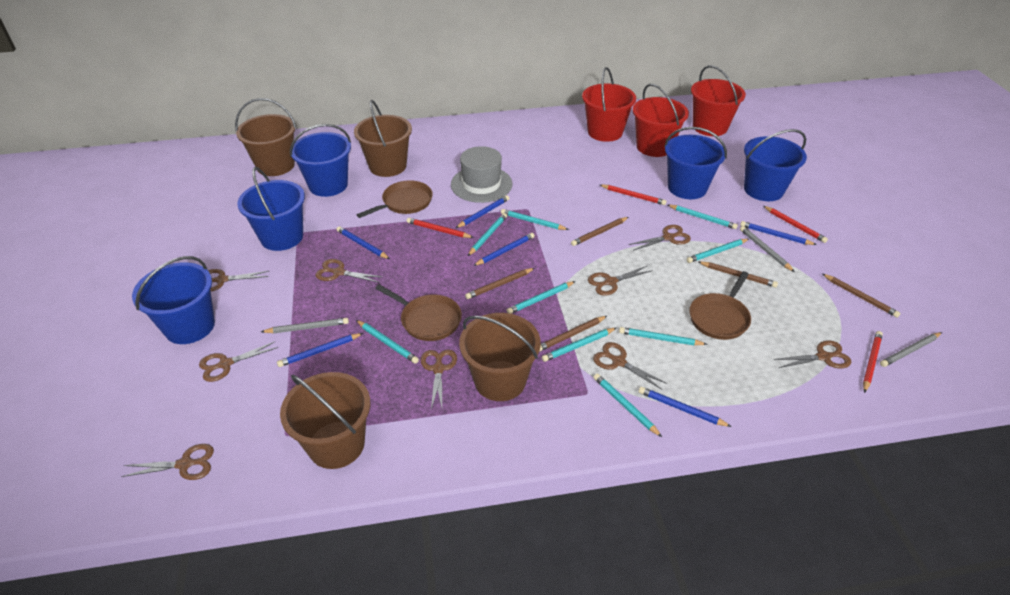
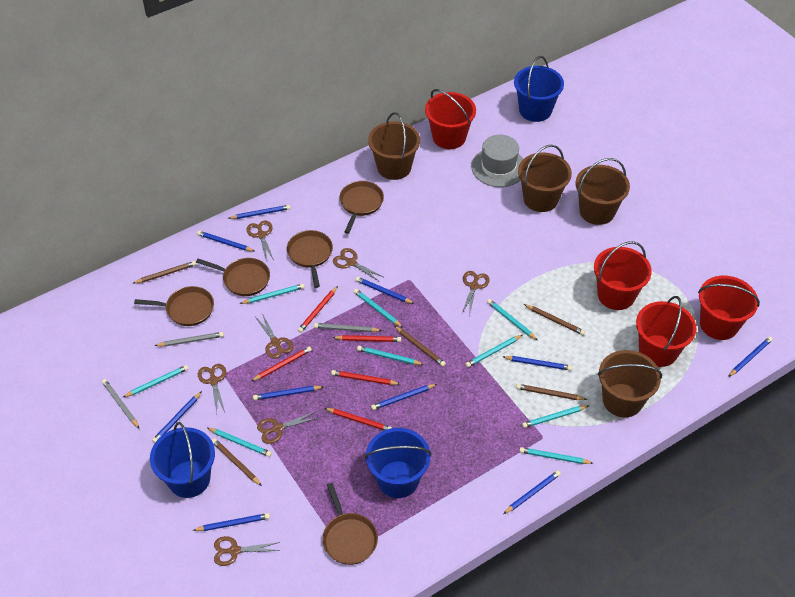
blue bucket: 5 -> 3
blue pencil: 6 -> 10
brown pan: 3 -> 5
brown scissors: 9 -> 7
red bucket: 3 -> 4
red pencil: 4 -> 5

